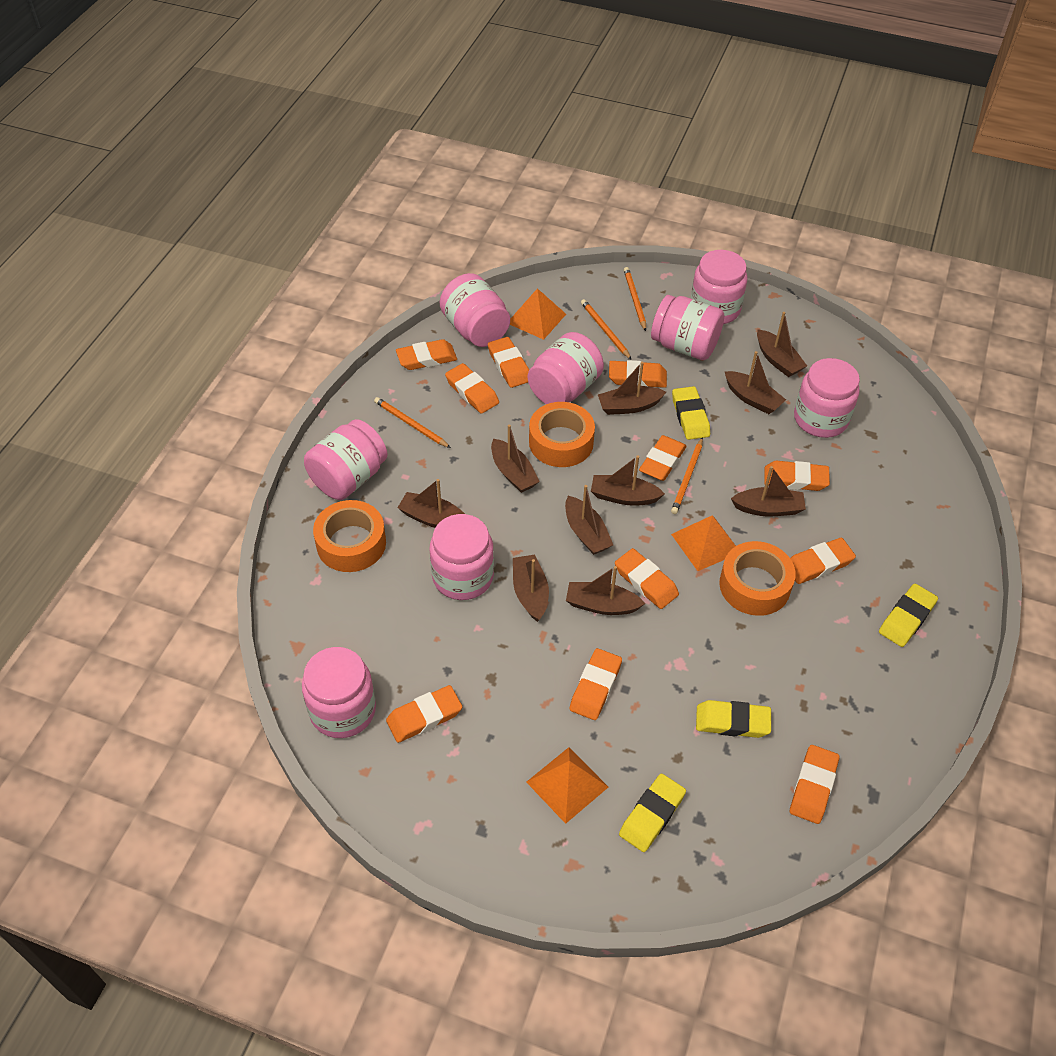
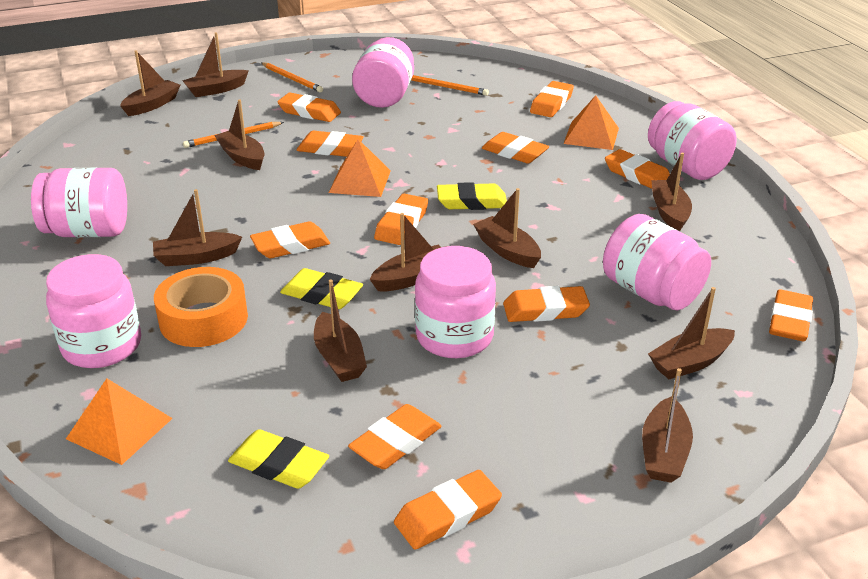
orange pencil: 4 -> 3
orange tape: 3 -> 1
pink jar: 8 -> 6
yellow eraser: 4 -> 3

